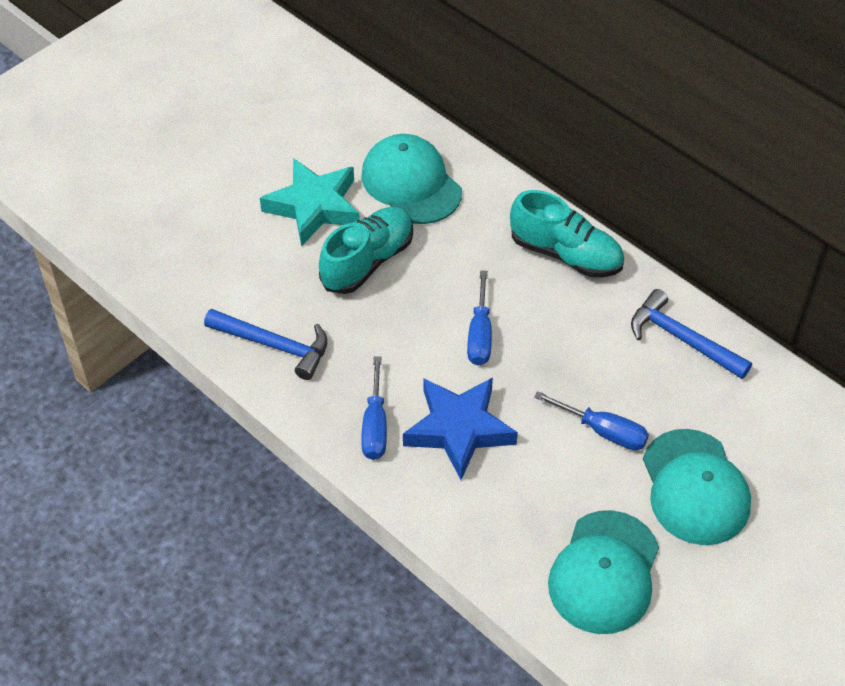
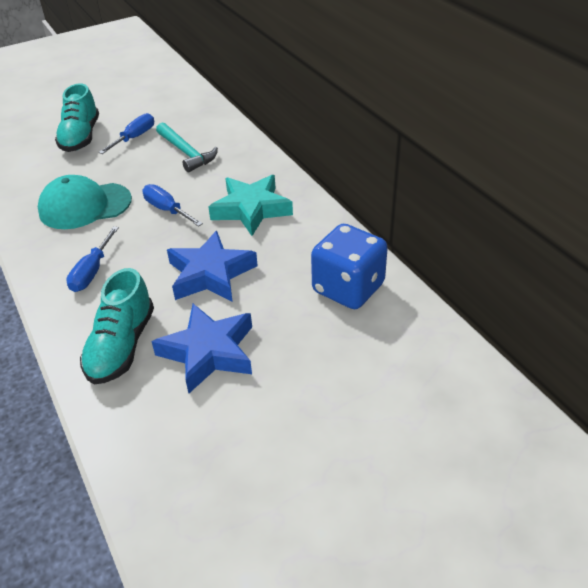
blue dice: 0 -> 1
blue hammer: 2 -> 0
blue star: 1 -> 2
turquoise cap: 3 -> 1
turquoise hammer: 0 -> 1

